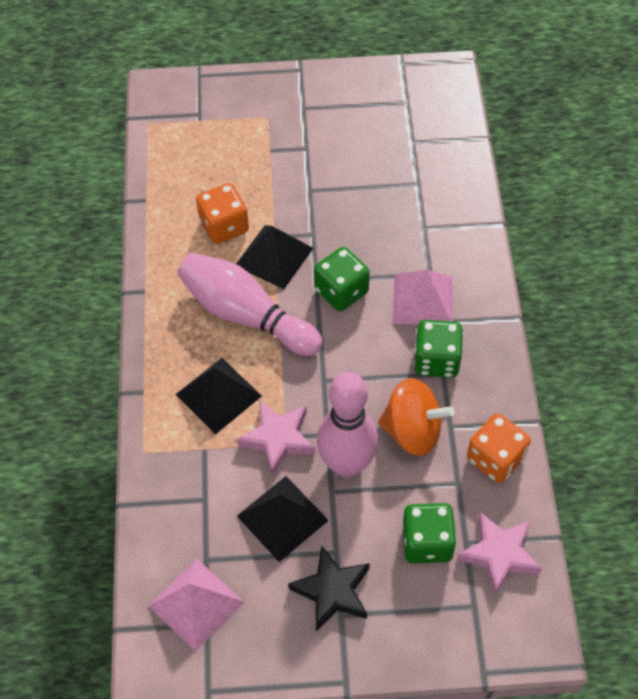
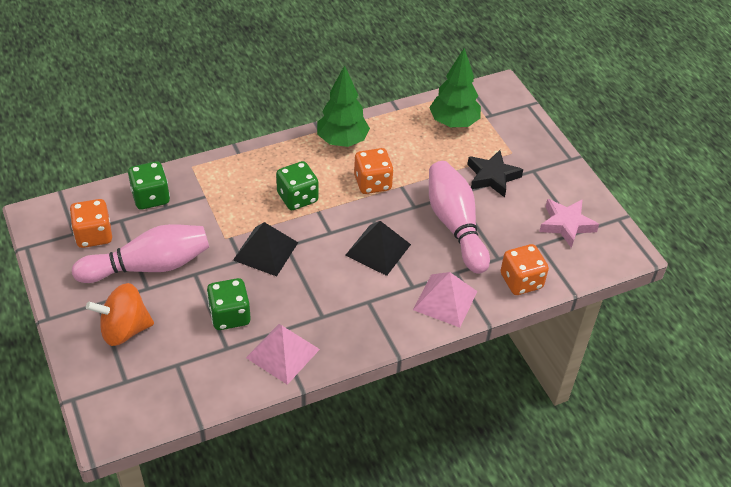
black pyramid: 3 -> 2
green tree: 0 -> 2
orange dice: 2 -> 3
pink star: 2 -> 1

